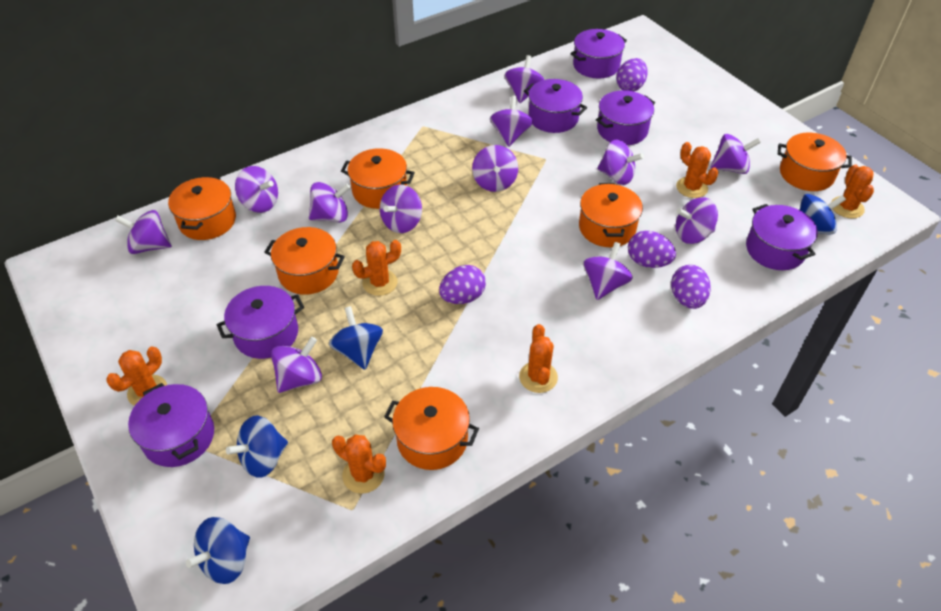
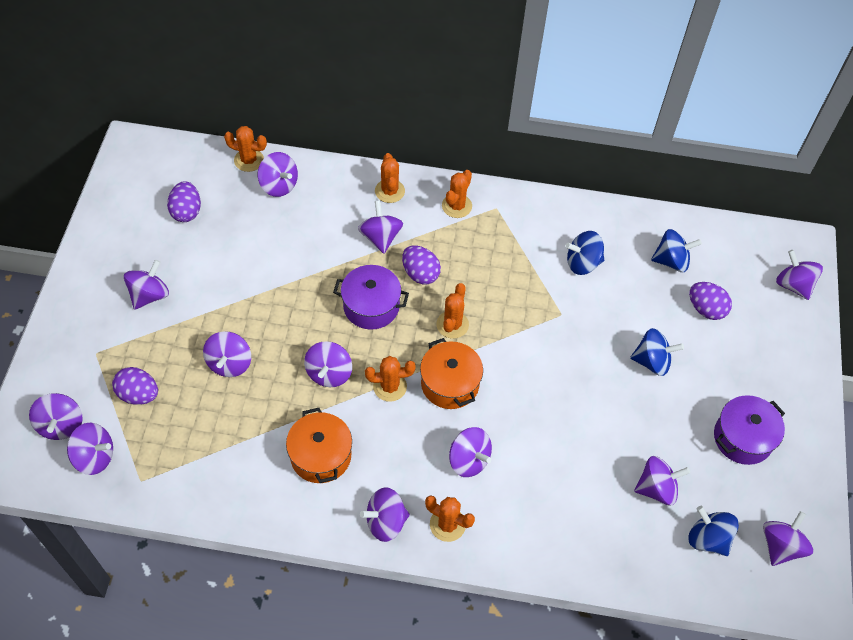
orange pot: 6 -> 2
purple pot: 6 -> 2

